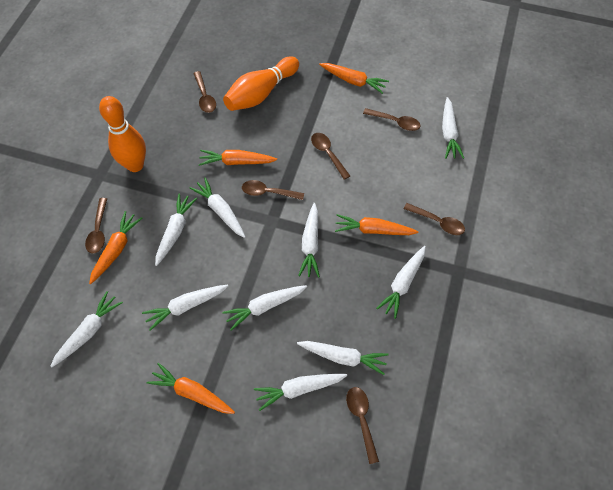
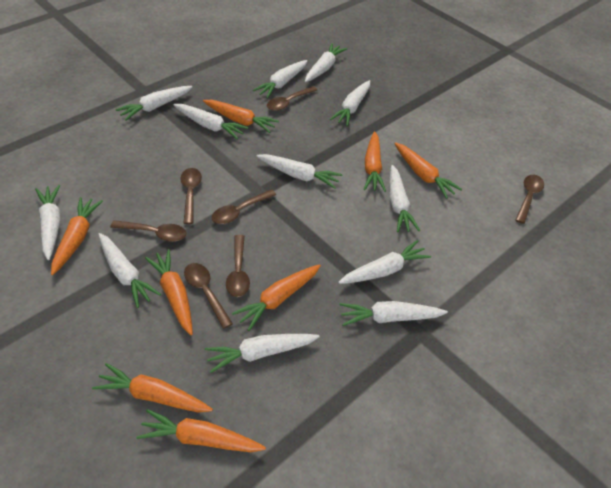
orange bowling pin: 2 -> 0
orange carrot: 5 -> 8
white carrot: 10 -> 12

